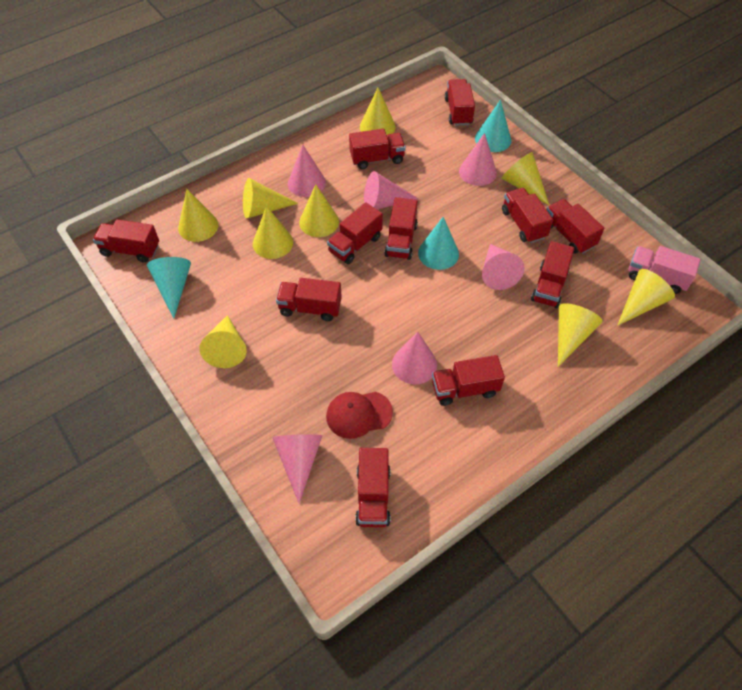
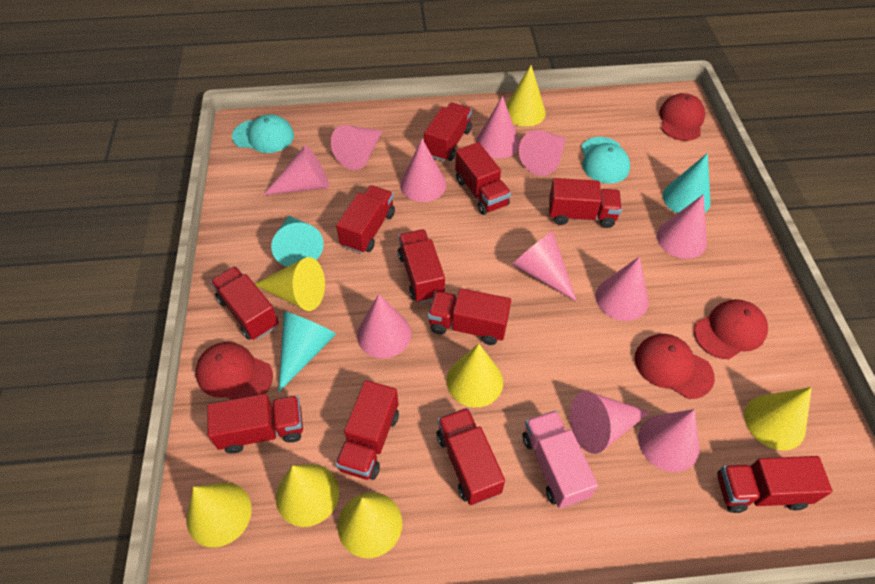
pink cone: 6 -> 11
red cap: 1 -> 4
turquoise cap: 0 -> 2
yellow cone: 9 -> 7

